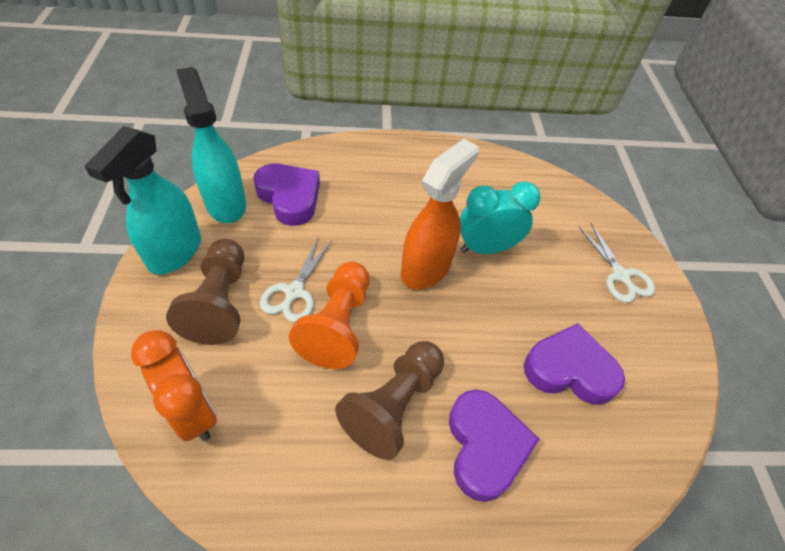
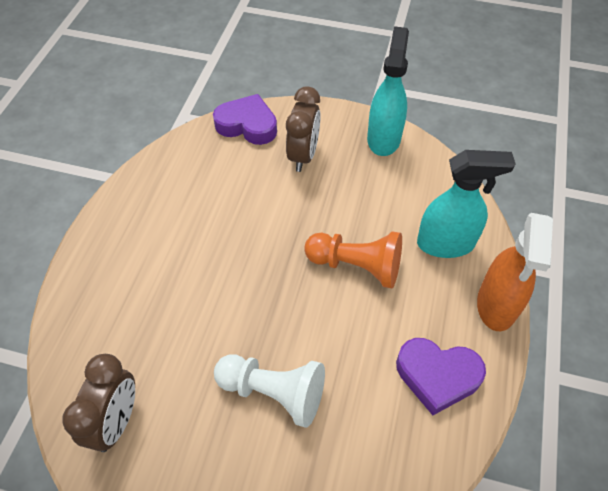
brown clock: 0 -> 2
brown pawn: 2 -> 0
orange clock: 1 -> 0
purple heart: 3 -> 2
turquoise clock: 1 -> 0
white pawn: 0 -> 1
white scissors: 2 -> 0

